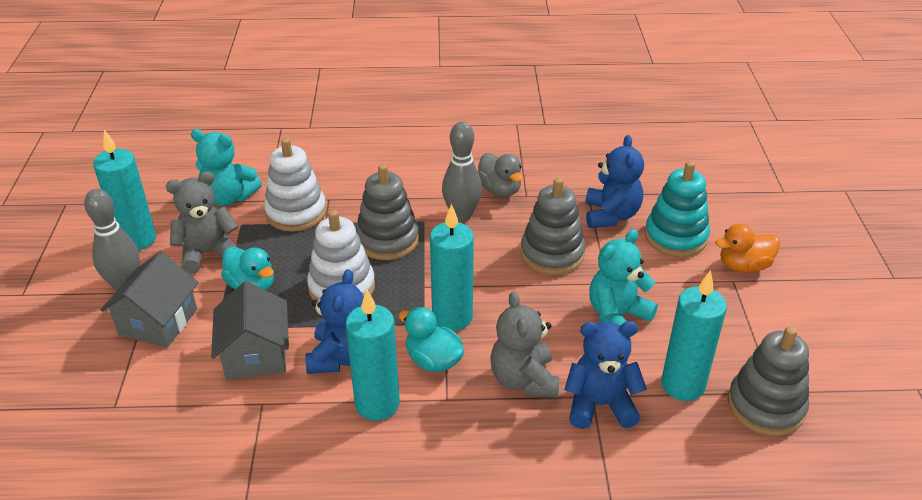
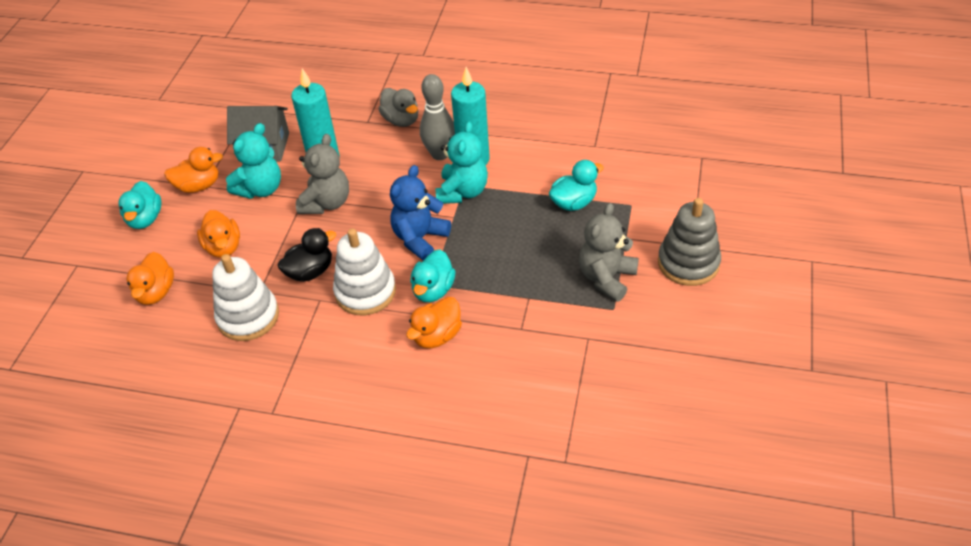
black duck: 0 -> 1
blue teddy bear: 3 -> 1
grey bowling pin: 2 -> 1
grey house: 2 -> 1
grey stacking toy: 3 -> 1
orange duck: 1 -> 4
turquoise candle: 4 -> 2
turquoise duck: 2 -> 3
turquoise stacking toy: 1 -> 0

